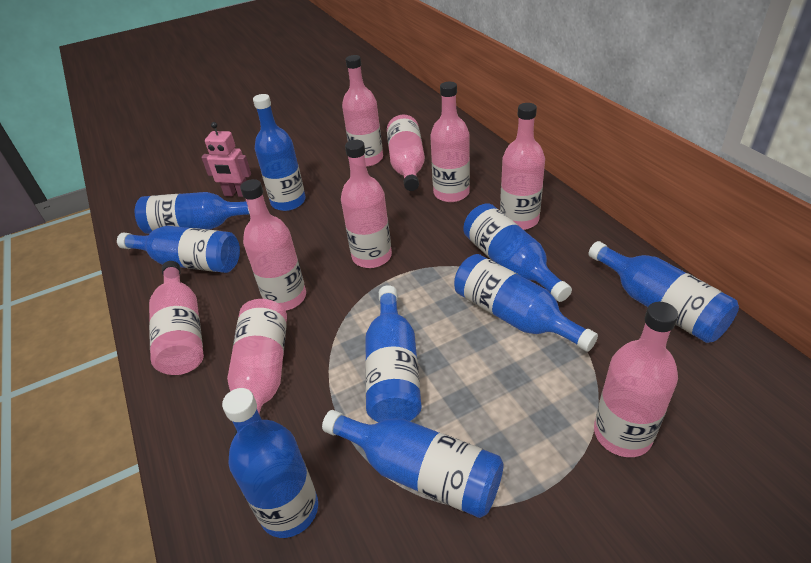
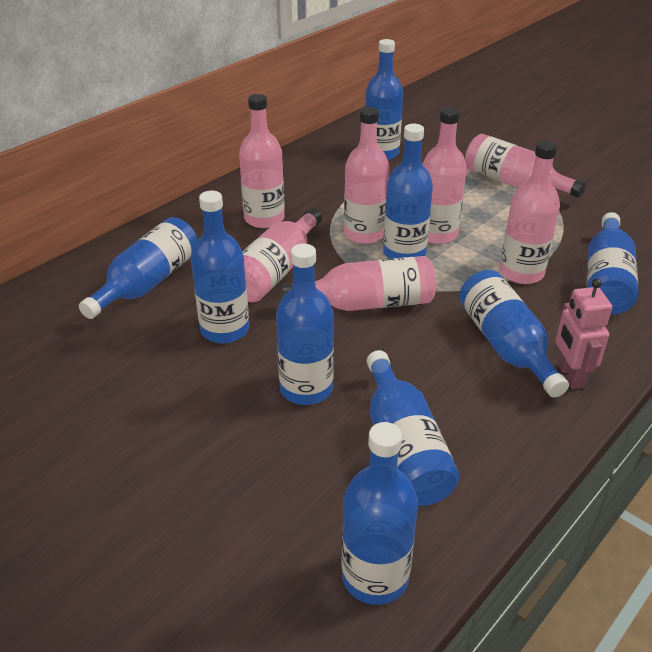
pink bottle: 9 -> 7

